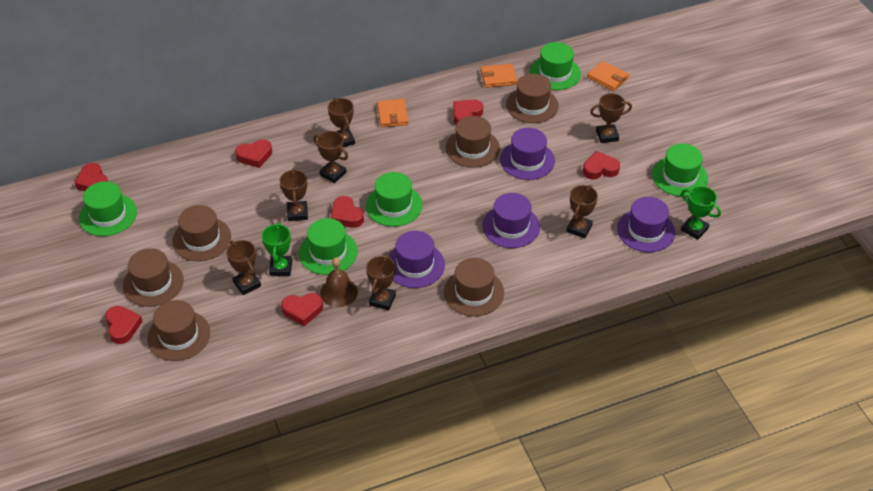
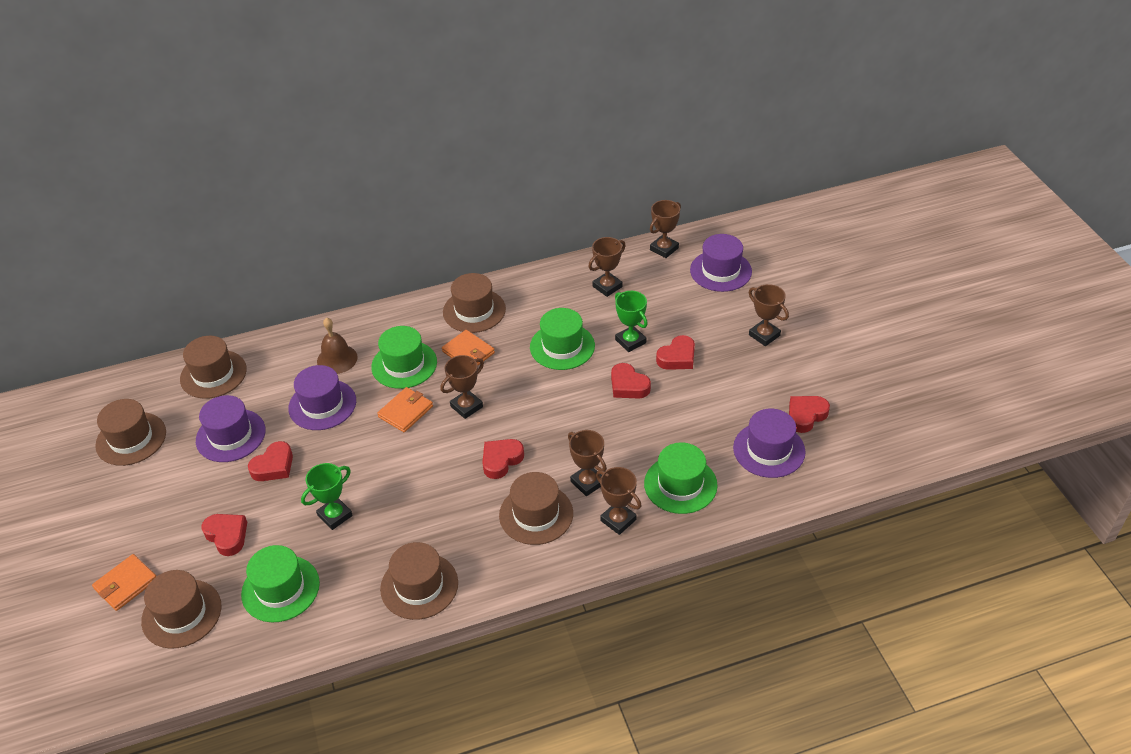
brown trophy: 7 -> 6
green hat: 5 -> 4
red heart: 7 -> 6

